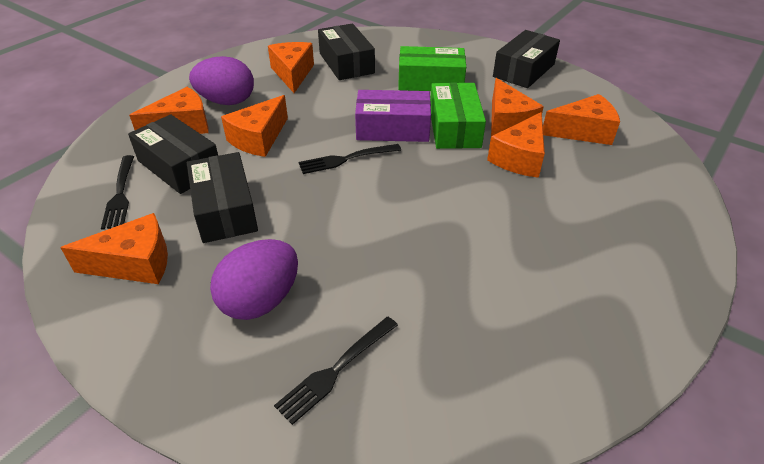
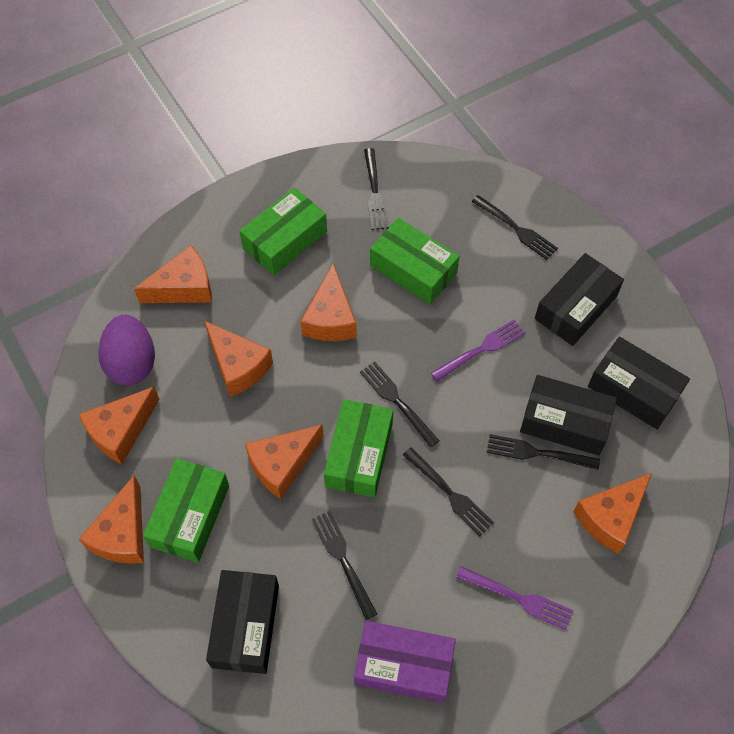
black fork: 3 -> 6
green box: 2 -> 4
purple egg: 2 -> 1
purple fork: 0 -> 2

